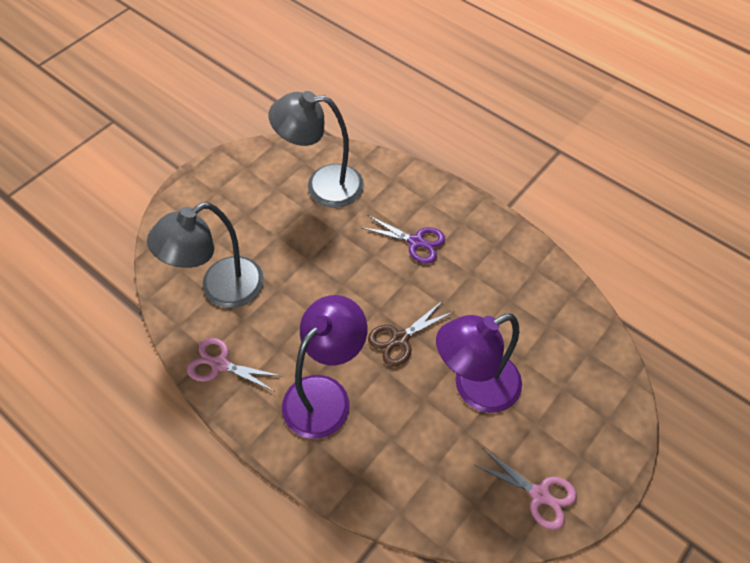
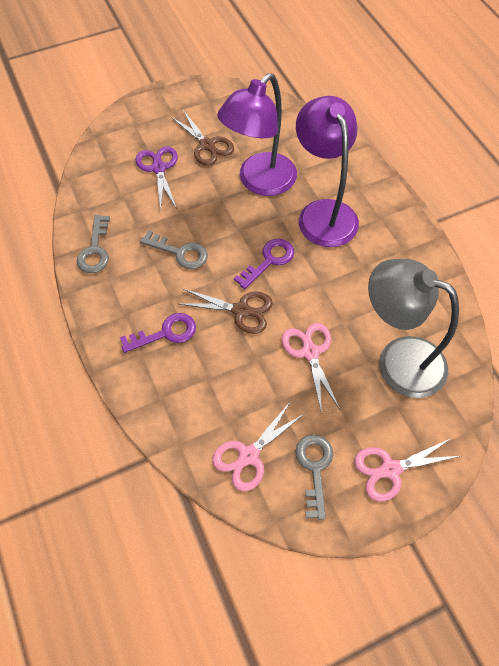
brown scissors: 1 -> 2
grey key: 0 -> 3
grey lamp: 2 -> 1
pink scissors: 2 -> 3
purple key: 0 -> 2

